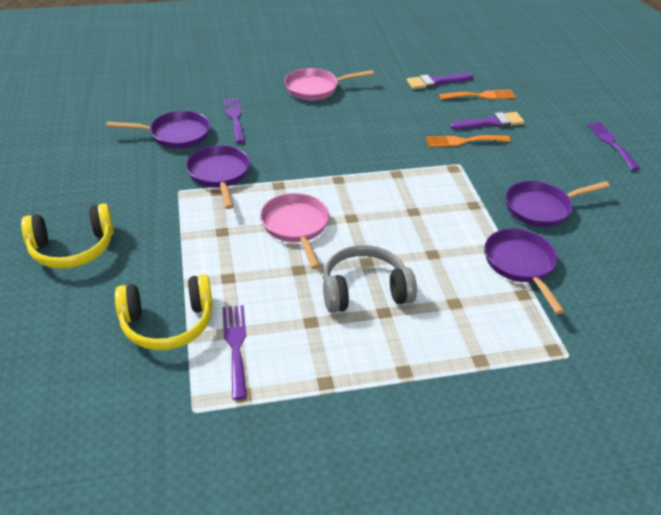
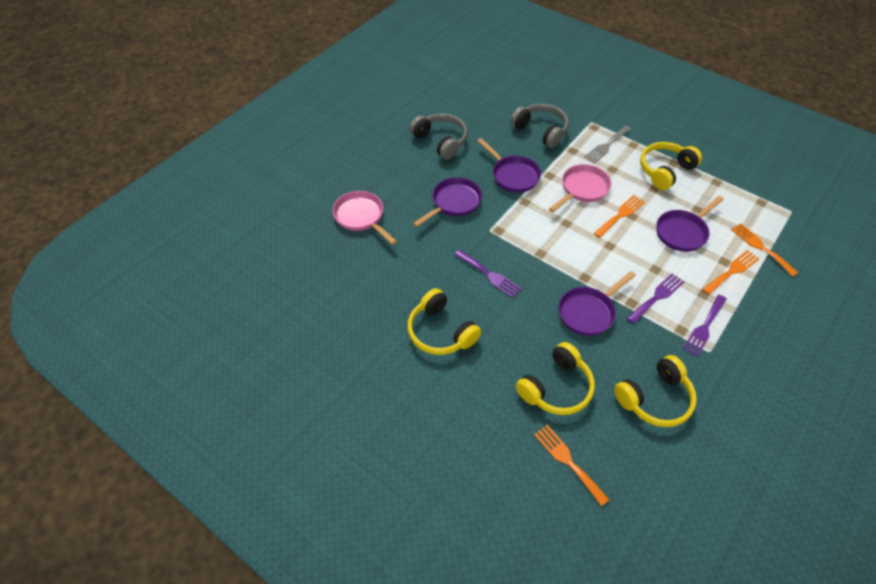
grey fork: 0 -> 1
grey headphones: 1 -> 2
orange fork: 2 -> 4
purple brush: 2 -> 0
yellow headphones: 2 -> 4

